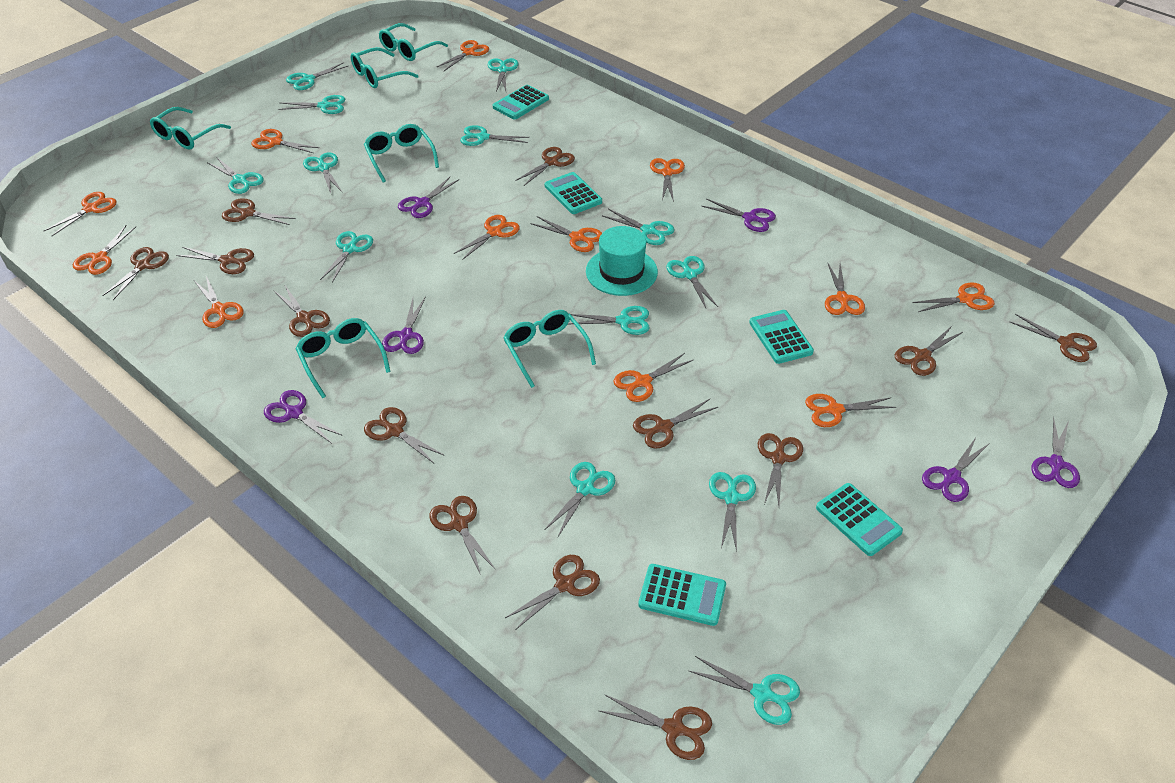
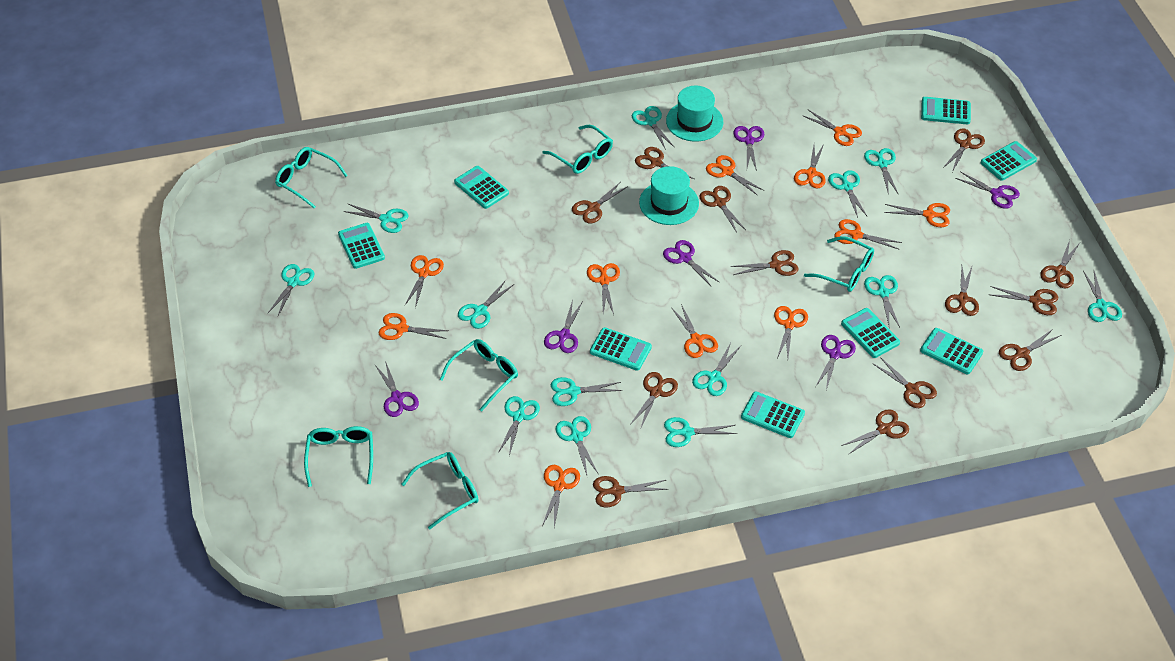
orange scissors: 12 -> 11
turquoise calculator: 5 -> 8
turquoise hat: 1 -> 2

